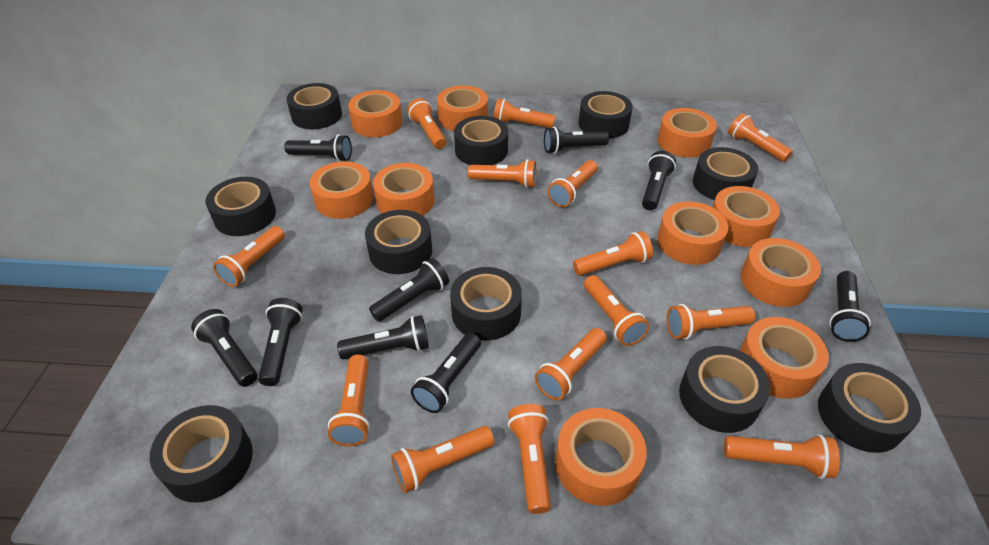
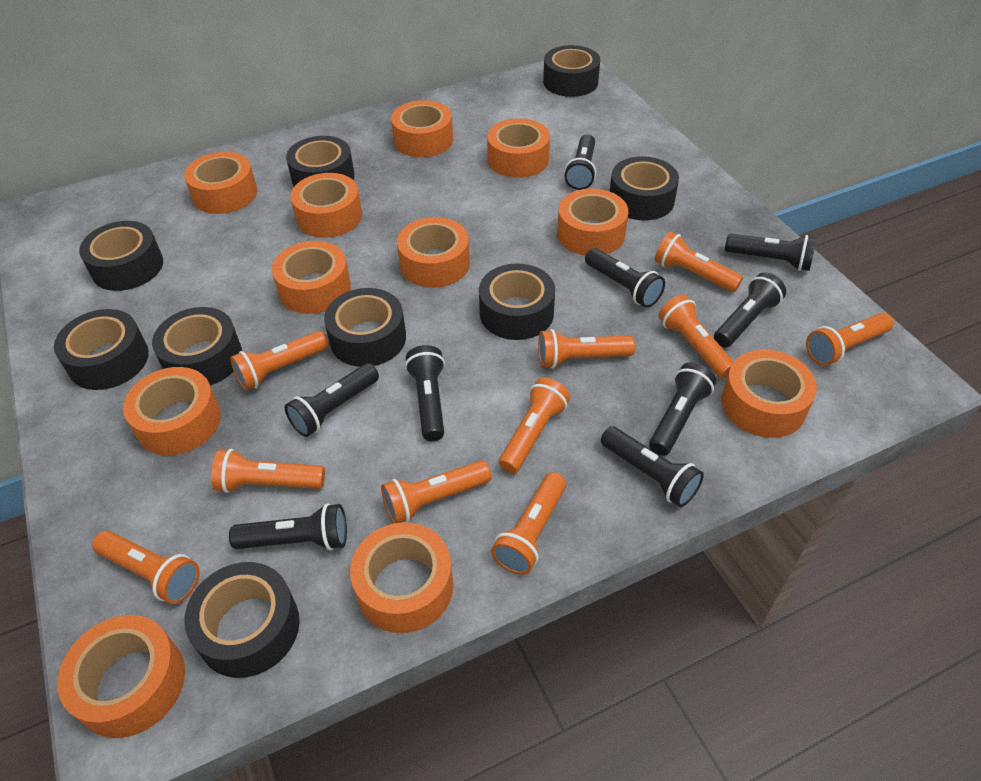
black tape: 10 -> 9
orange flashlight: 14 -> 10
orange tape: 10 -> 11

